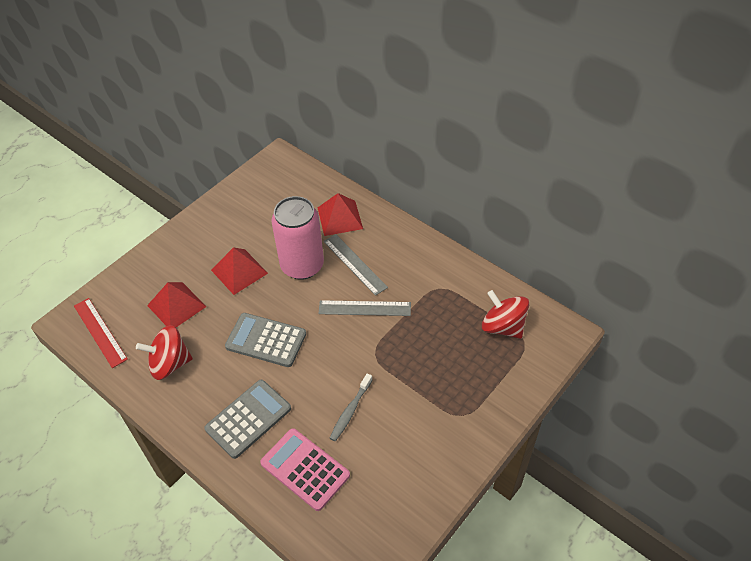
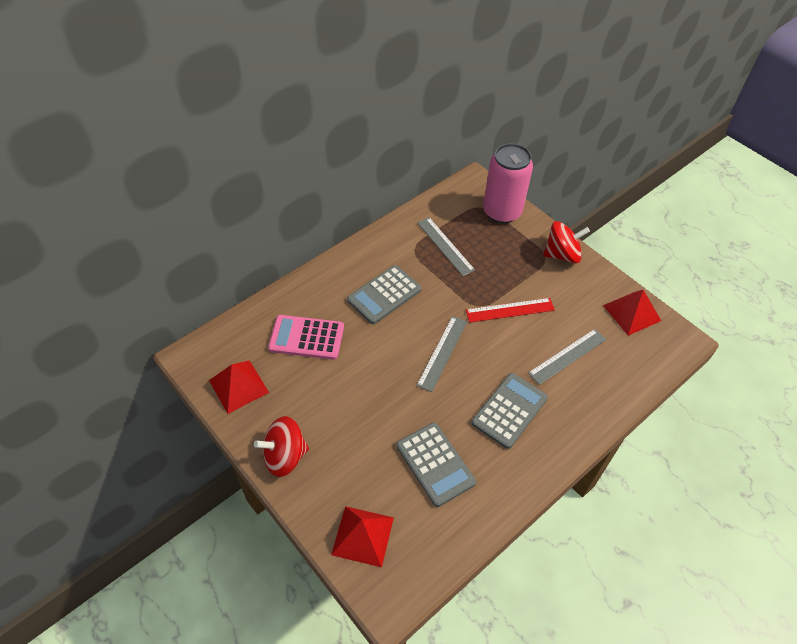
grey calculator: 2 -> 3
grey ruler: 2 -> 3
grey toothbrush: 1 -> 0

